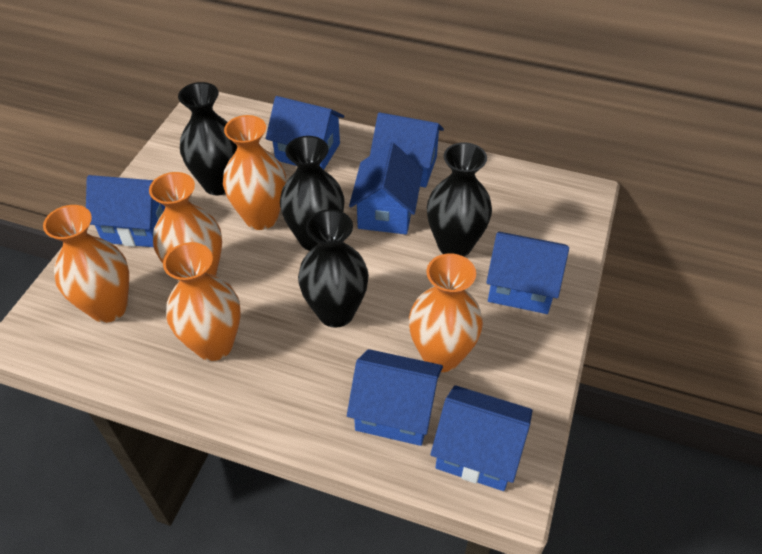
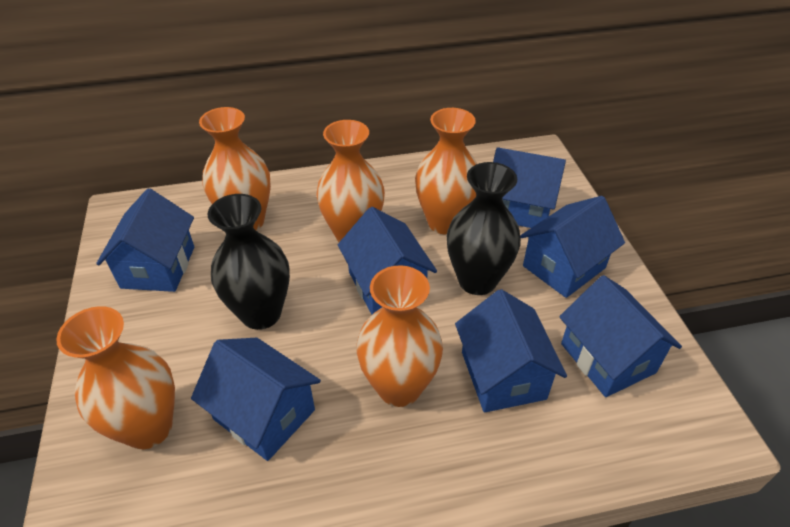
black vase: 4 -> 2

